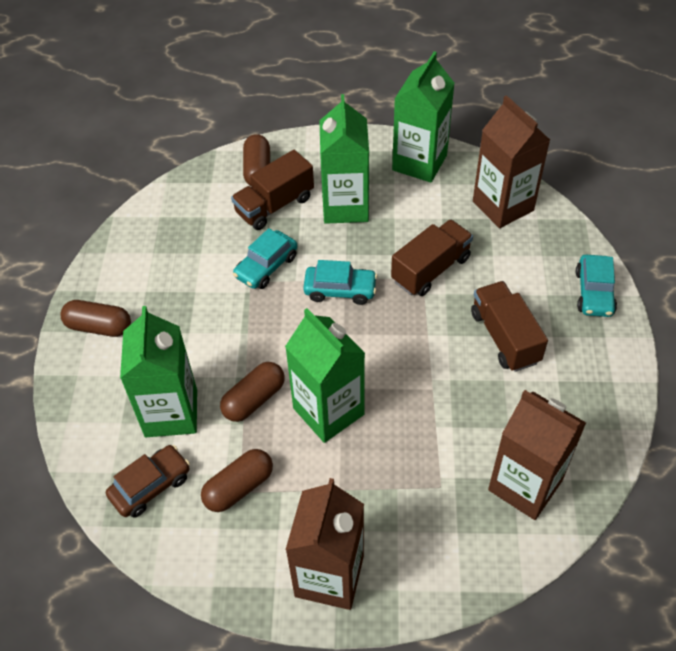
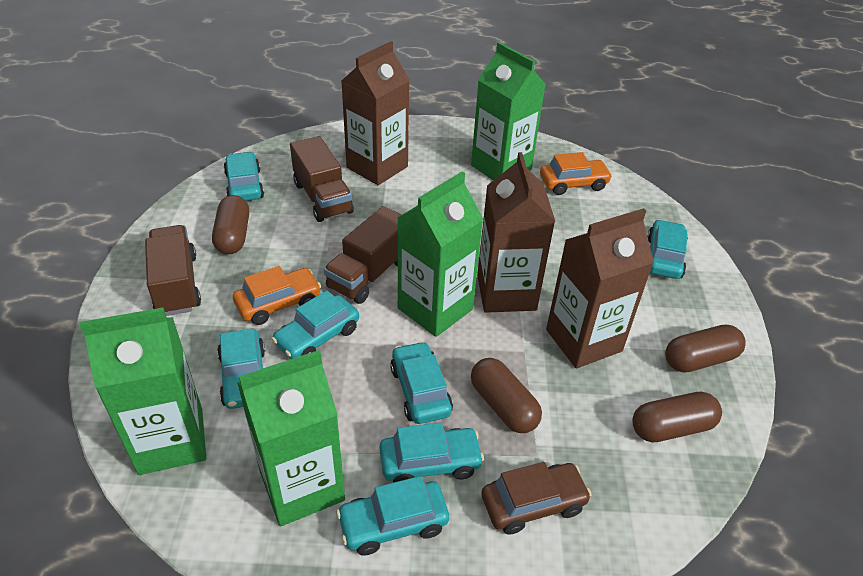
orange car: 0 -> 2
turquoise car: 3 -> 7

